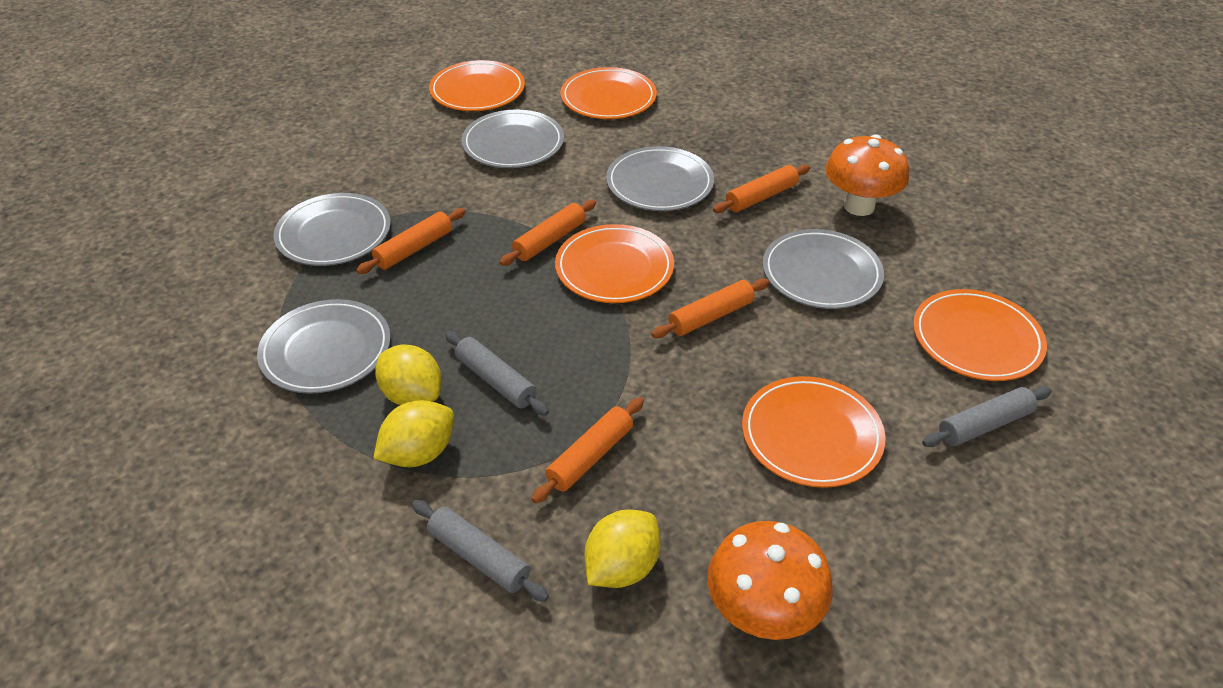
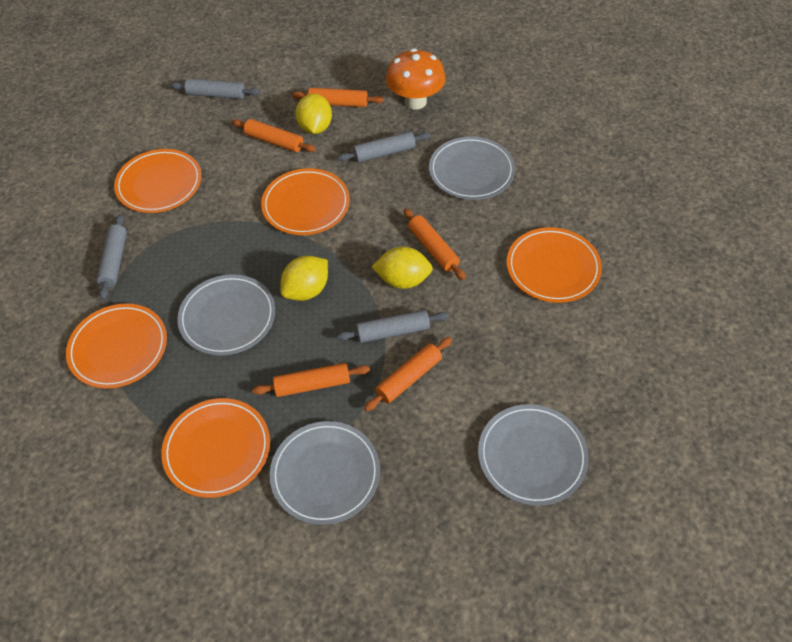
grey plate: 5 -> 4
grey rolling pin: 3 -> 4
orange mushroom: 2 -> 1

